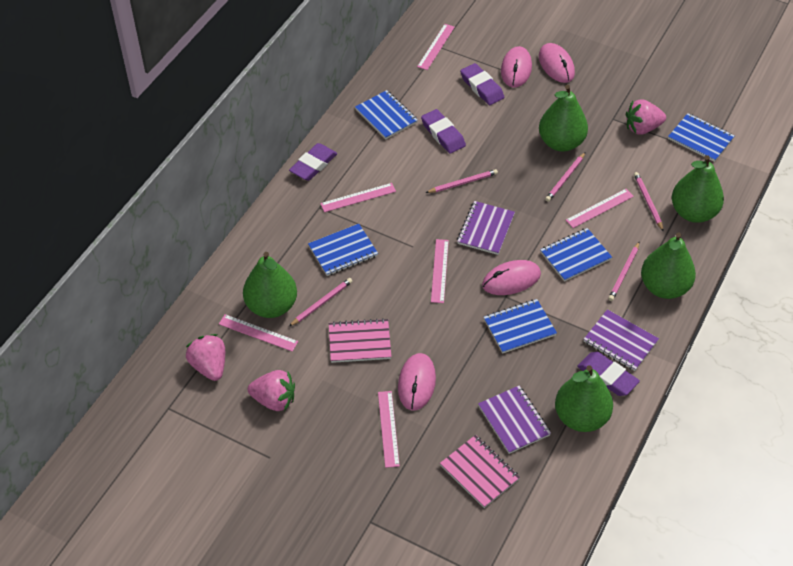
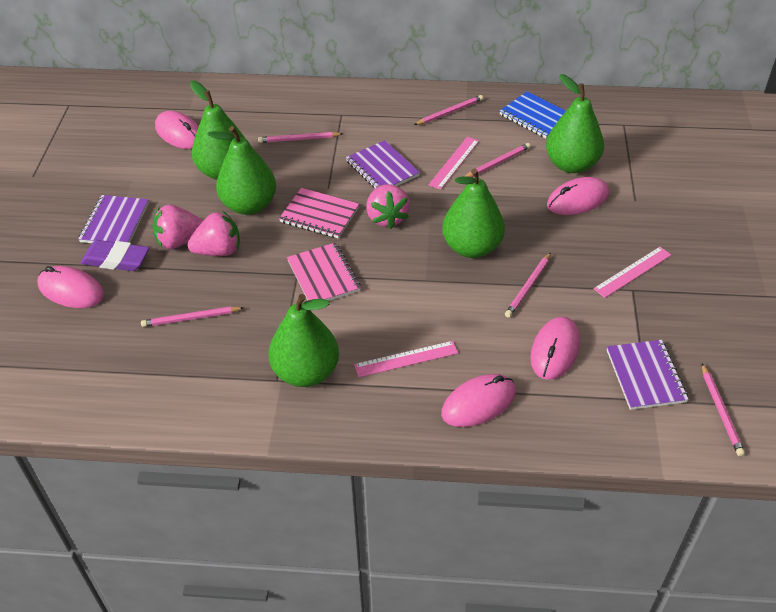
blue notebook: 5 -> 1
pink mouse: 4 -> 5
pink pencil: 5 -> 6
pink ruler: 6 -> 3
purple eraser: 4 -> 1

